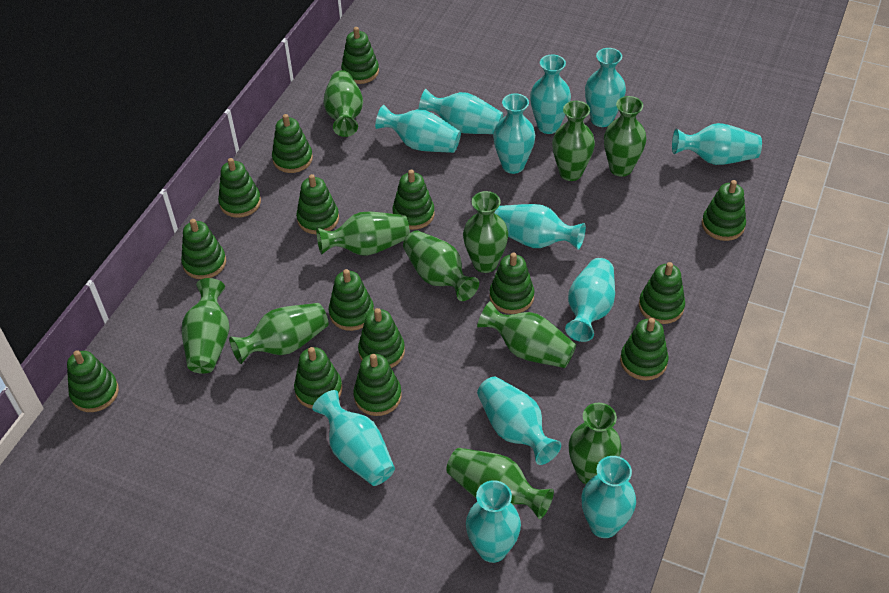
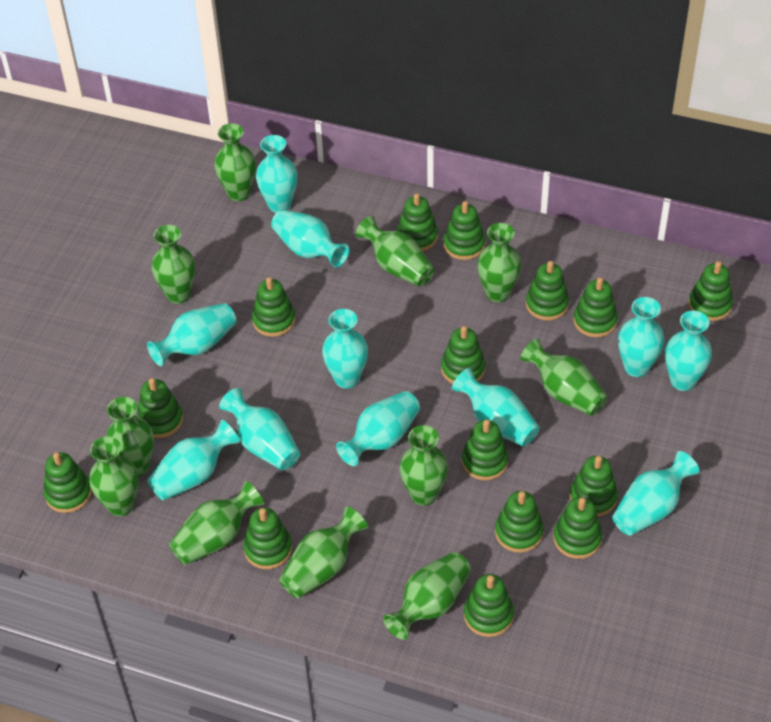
turquoise vase: 12 -> 11

